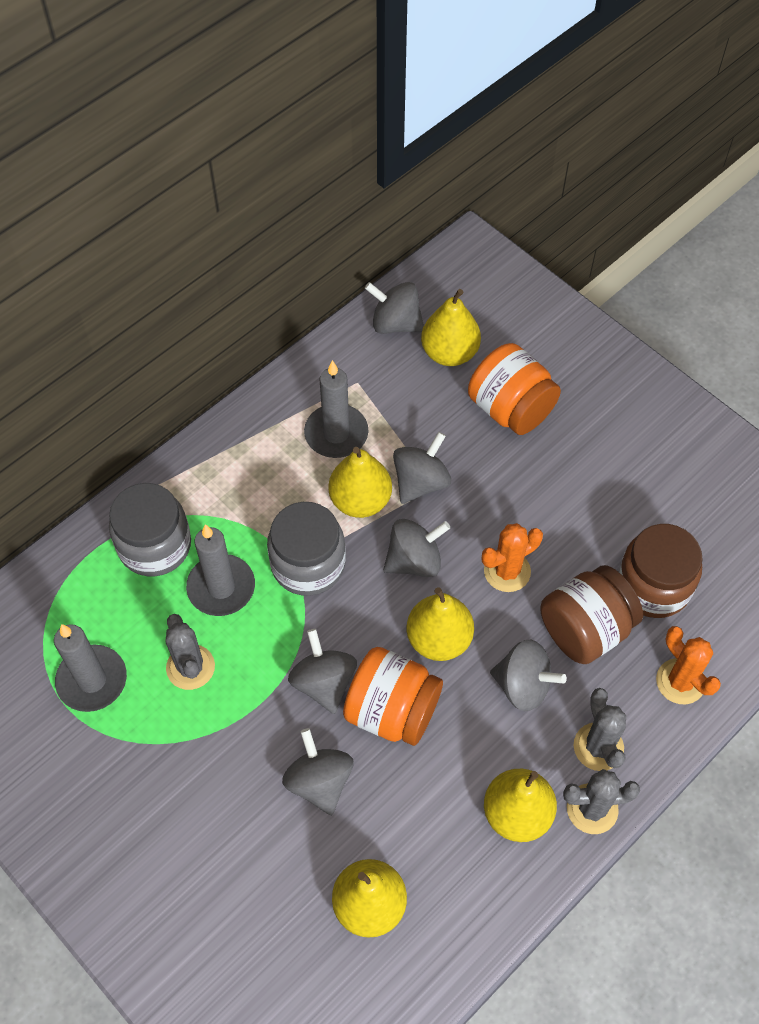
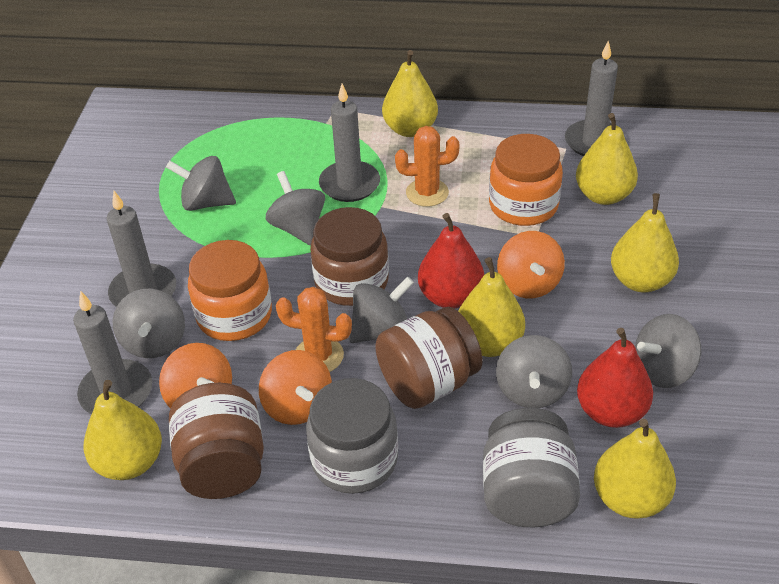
brown jar: 2 -> 3
grey cactus: 3 -> 0
grey candle: 3 -> 4
orange spinning top: 0 -> 3
red pear: 0 -> 2
yellow pear: 5 -> 6

